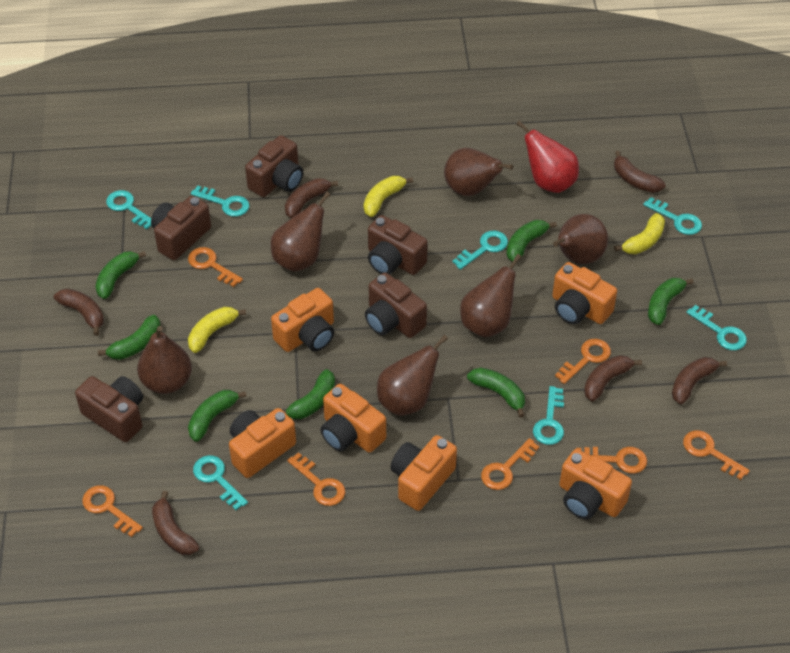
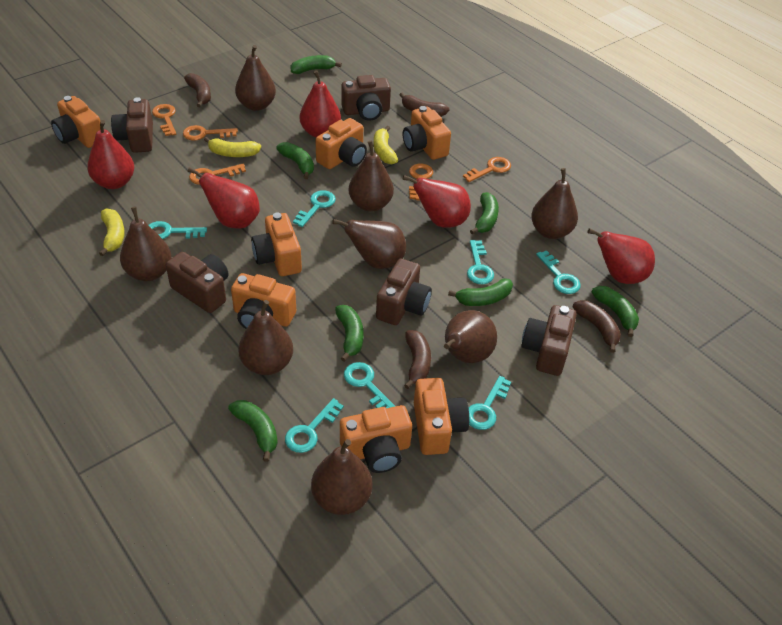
brown banana: 6 -> 4
brown pear: 6 -> 8
orange camera: 6 -> 7
orange key: 7 -> 5
red pear: 1 -> 5

